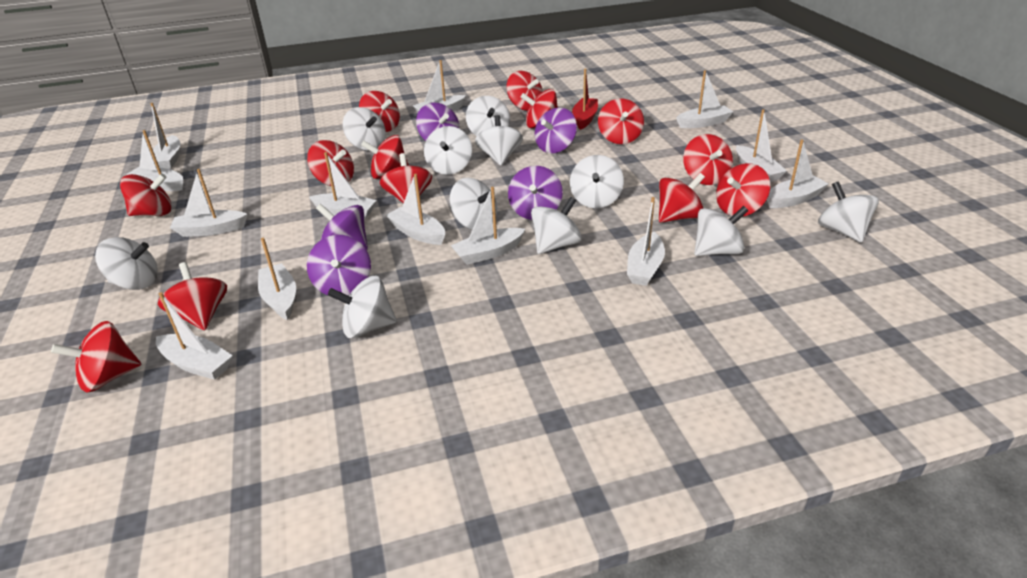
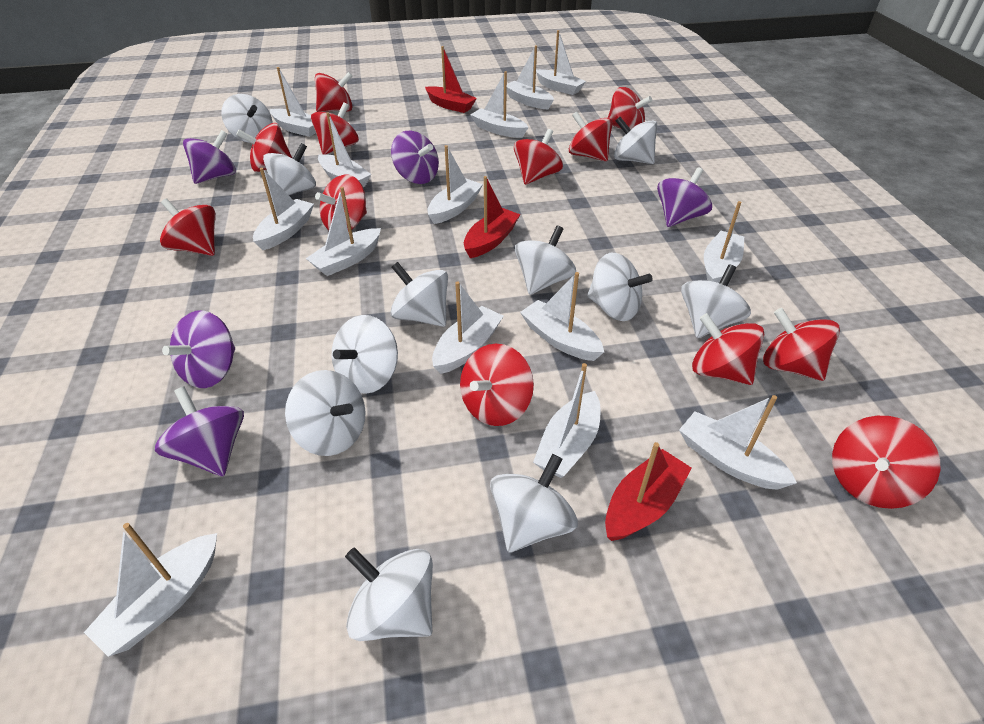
red boat: 1 -> 3
red spinning top: 13 -> 12
white boat: 13 -> 14

